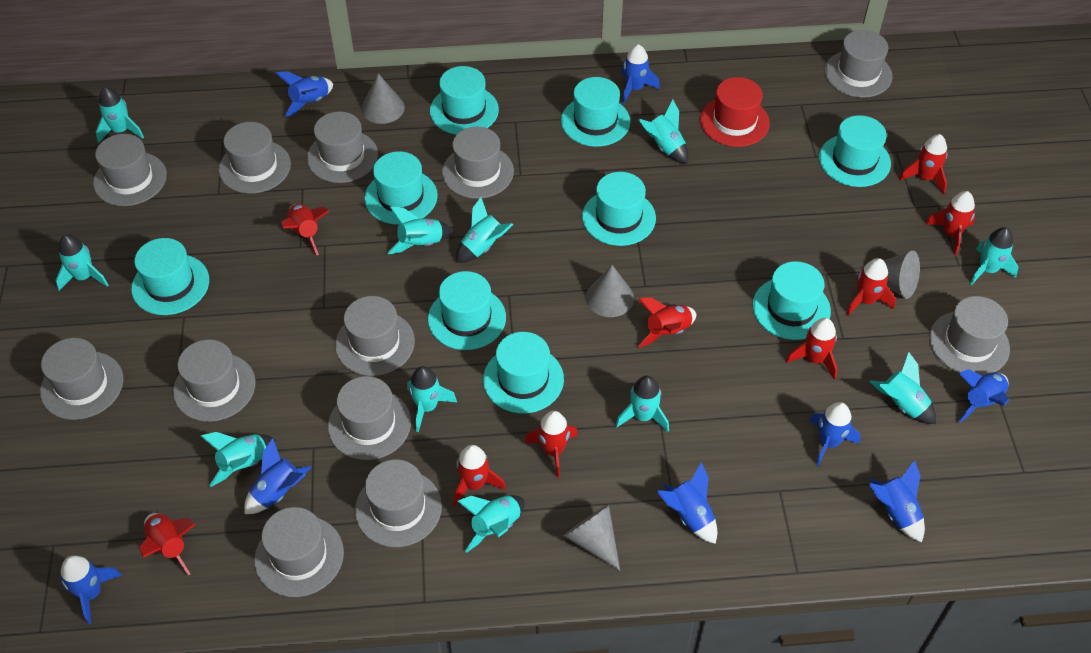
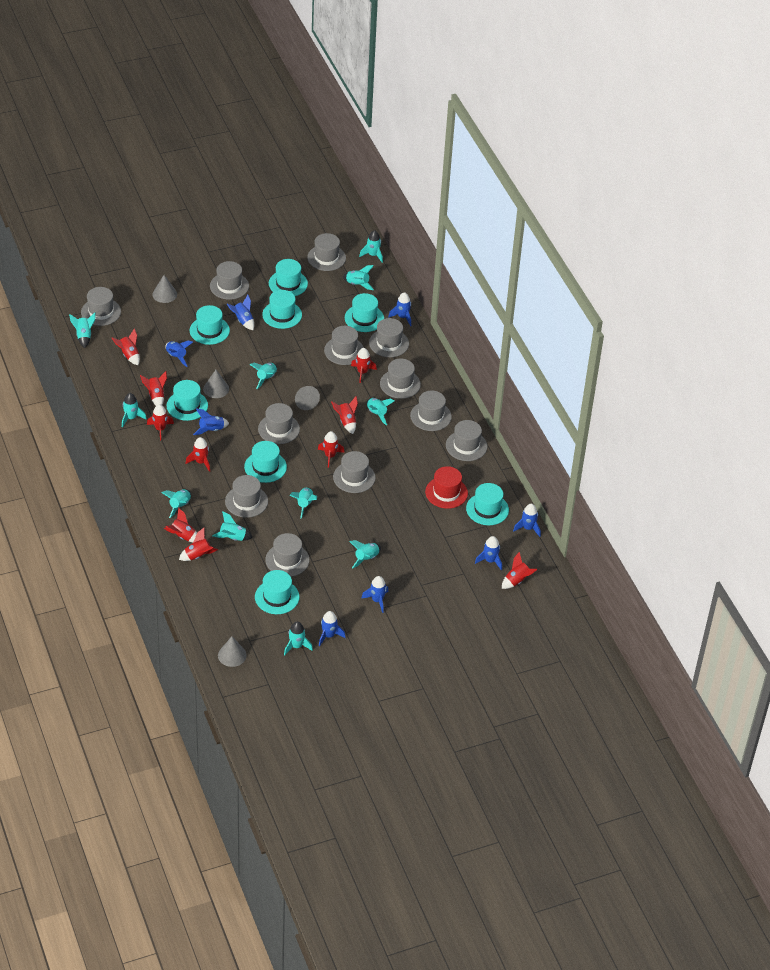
red rocket: 9 -> 10
turquoise hat: 9 -> 8

